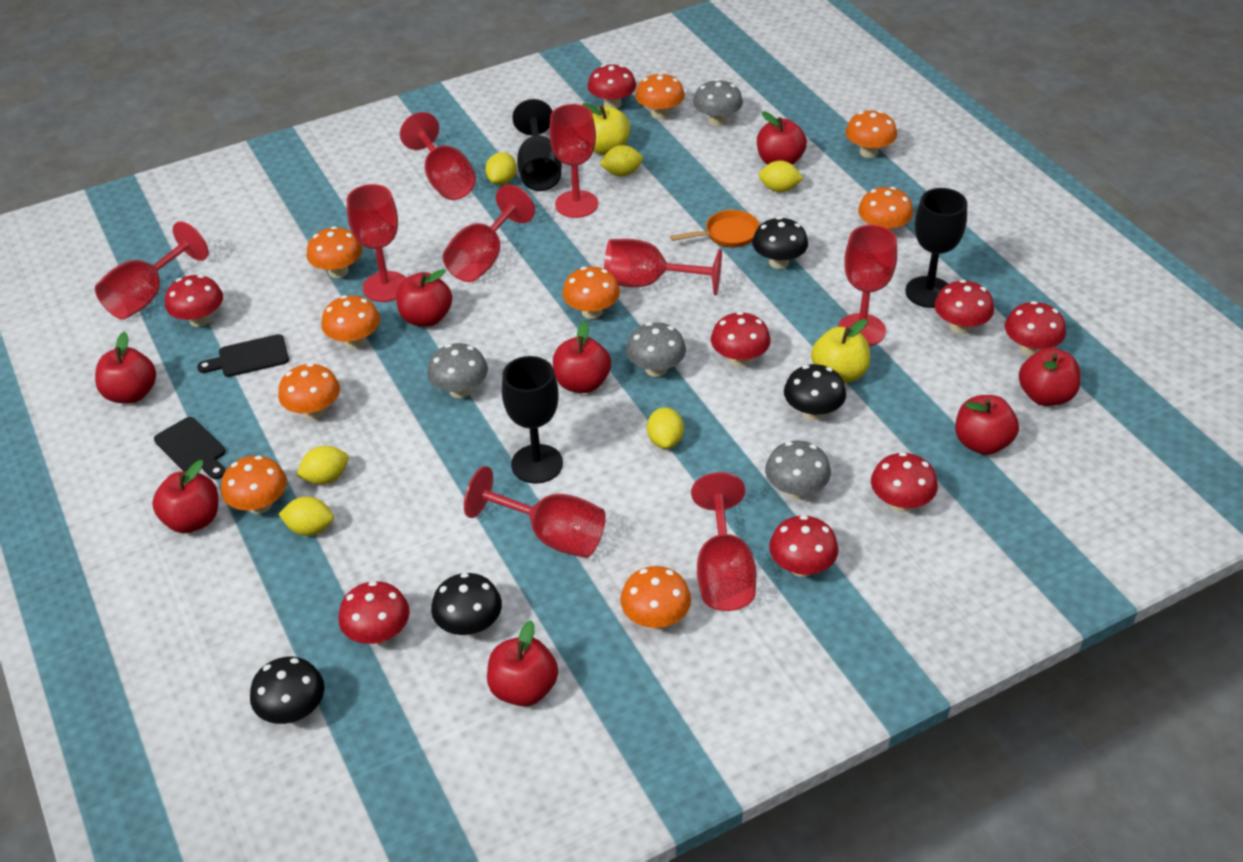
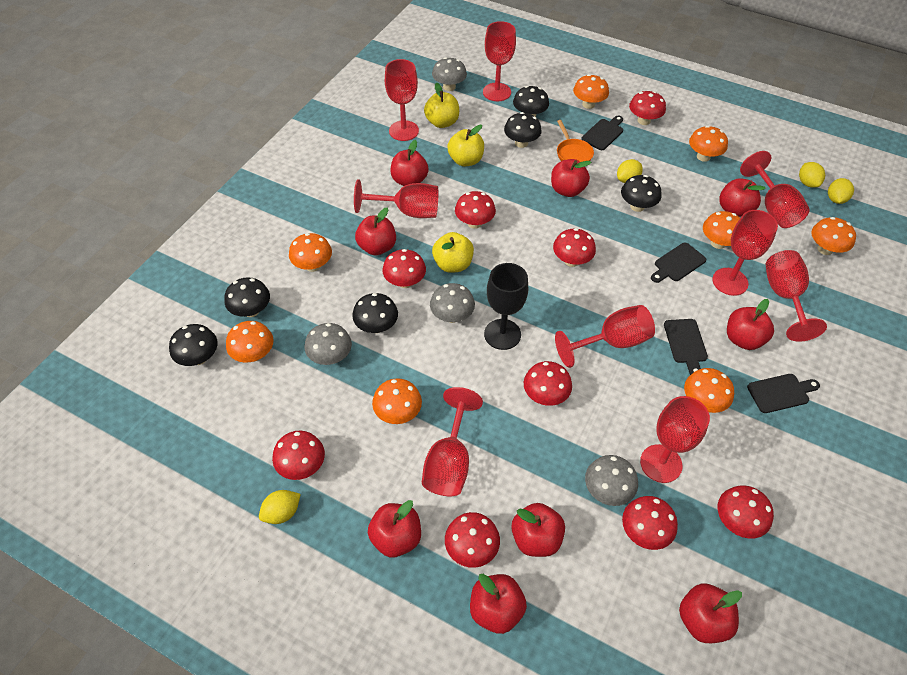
black cutting board: 2 -> 4
black goblet: 3 -> 1
black mushroom: 4 -> 6
orange mushroom: 9 -> 8
red apple: 8 -> 9
red mushroom: 8 -> 9
yellow apple: 2 -> 3
yellow lemon: 6 -> 4

